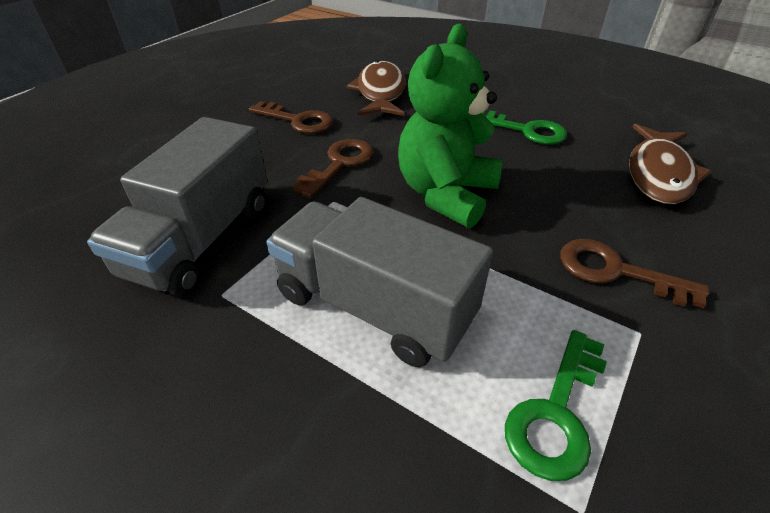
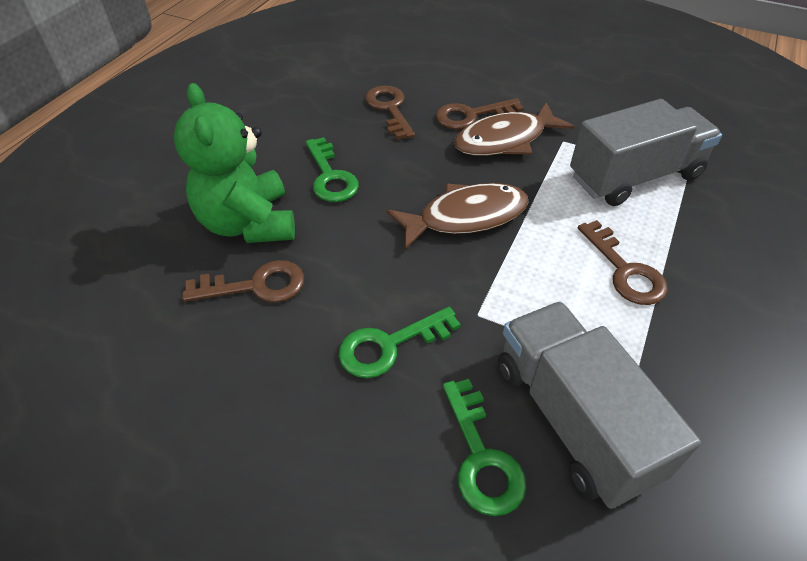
brown key: 3 -> 4
green key: 2 -> 3

